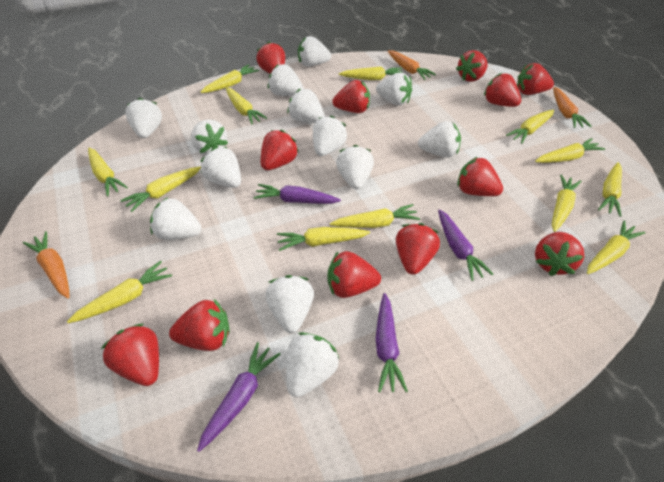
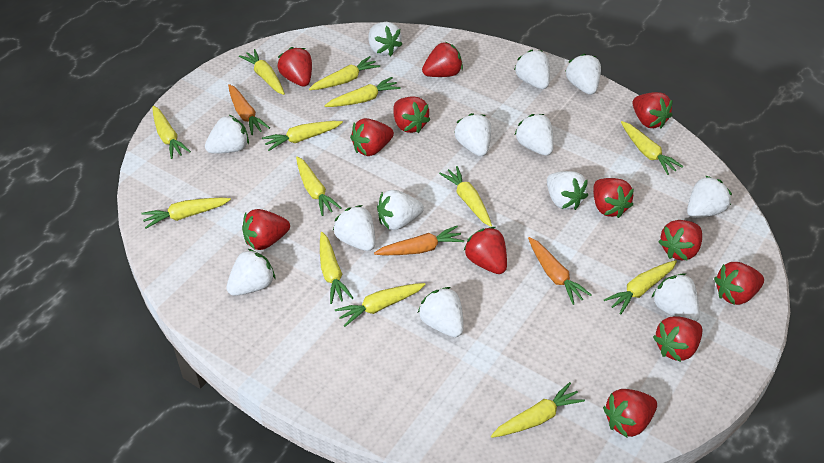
purple carrot: 4 -> 0

